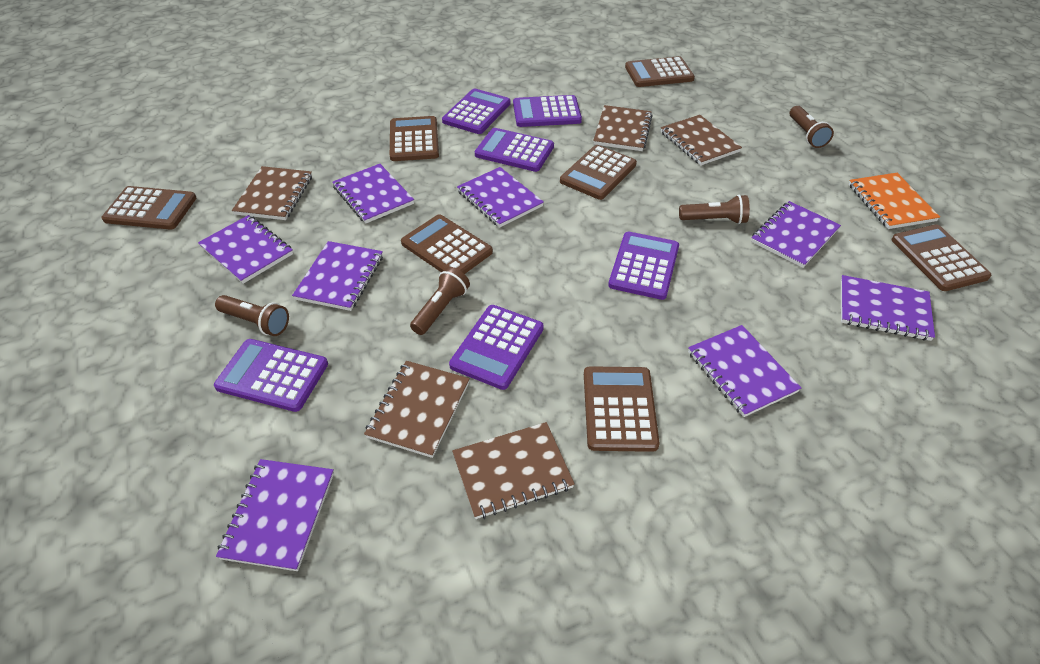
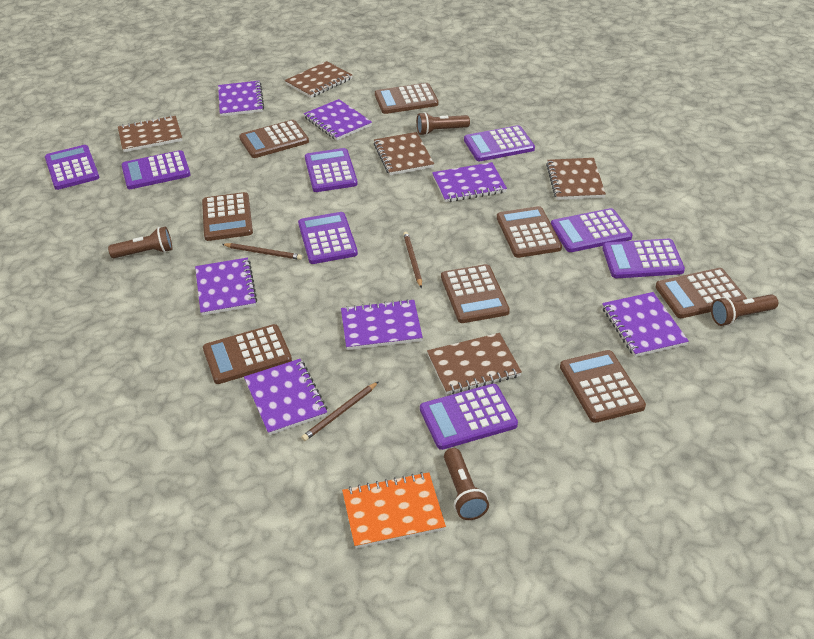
brown calculator: 7 -> 8
brown pencil: 0 -> 3
purple calculator: 6 -> 8
purple notebook: 8 -> 7

